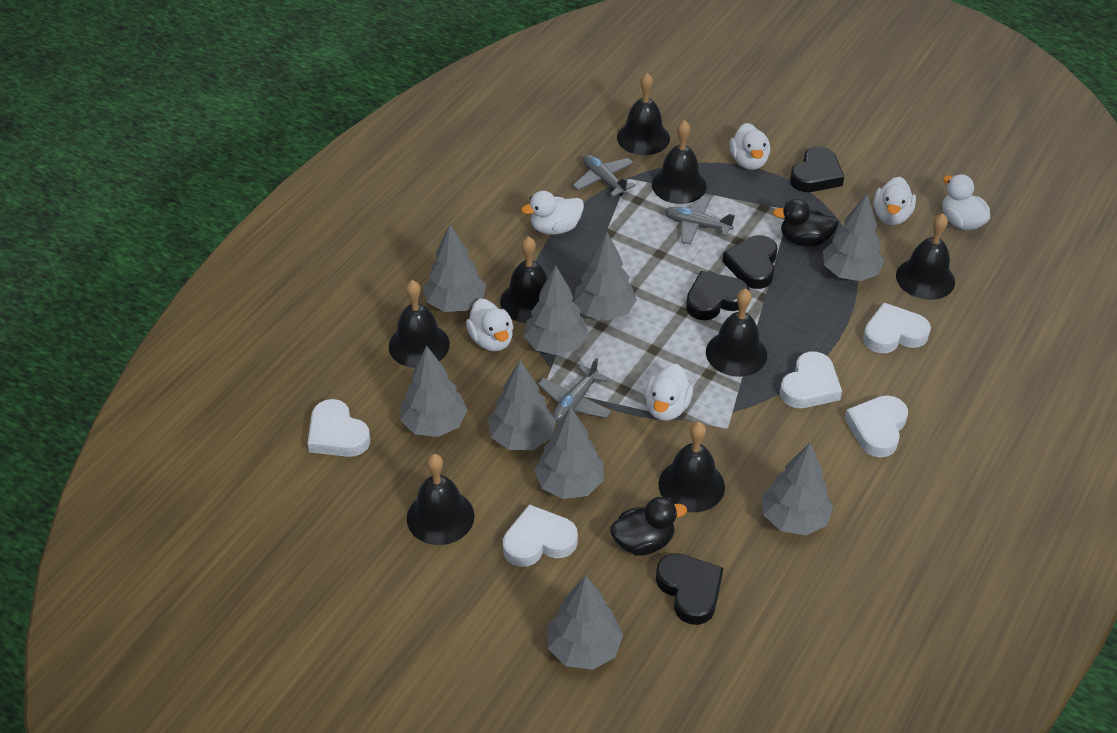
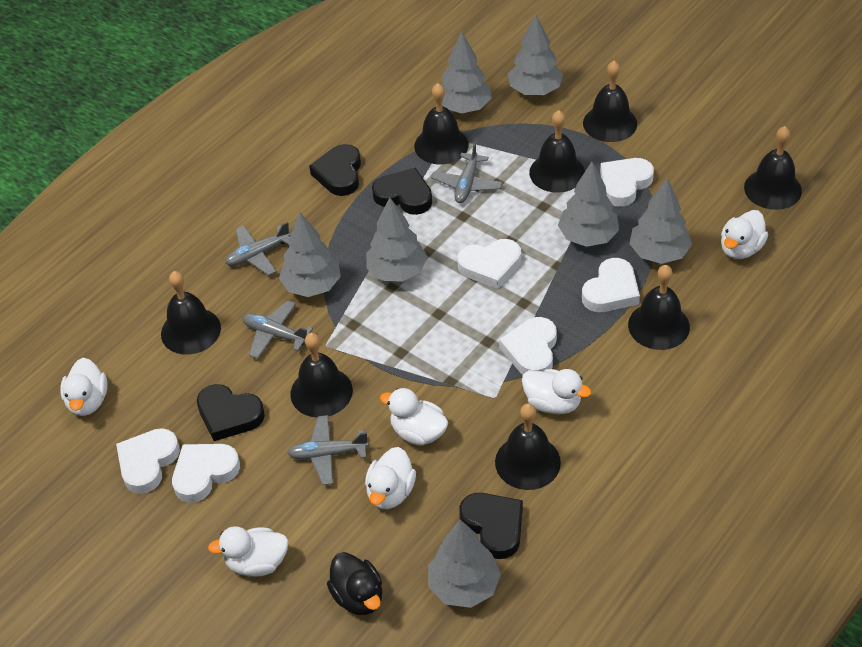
black duck: 2 -> 1
grey plane: 3 -> 4
grey tree: 9 -> 7
white heart: 5 -> 6

